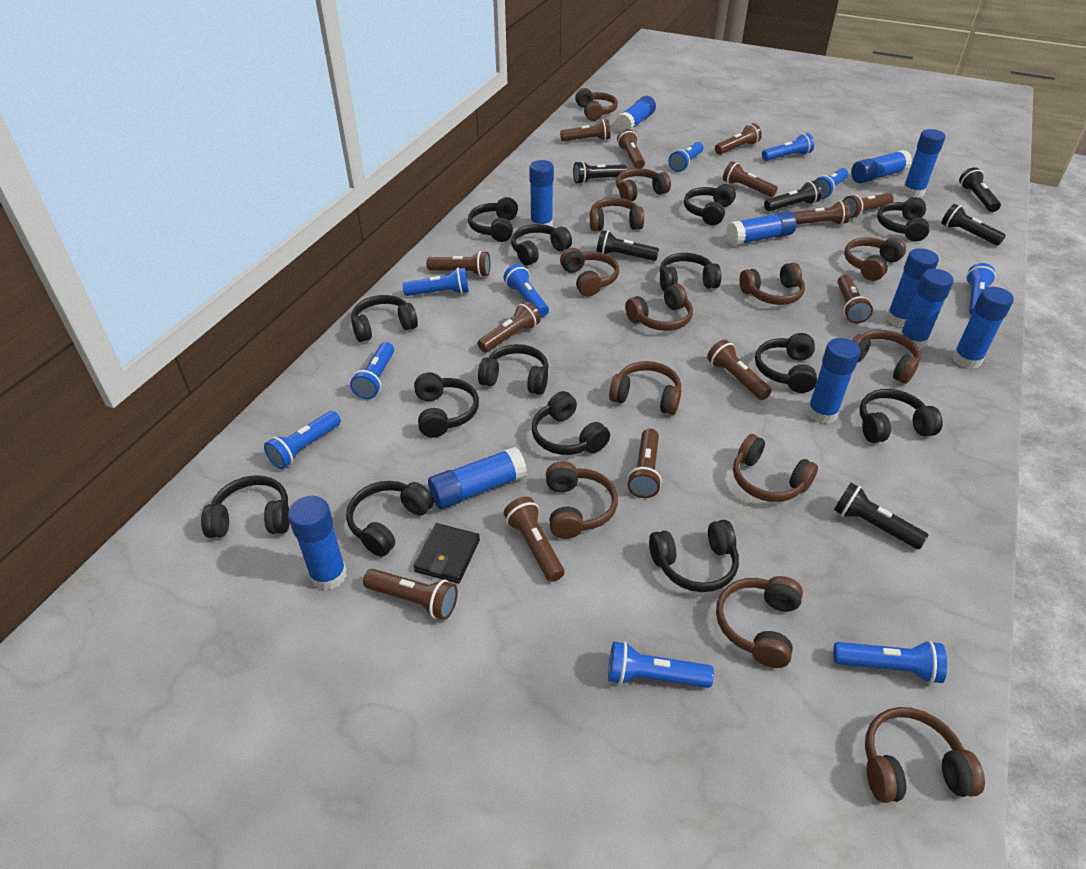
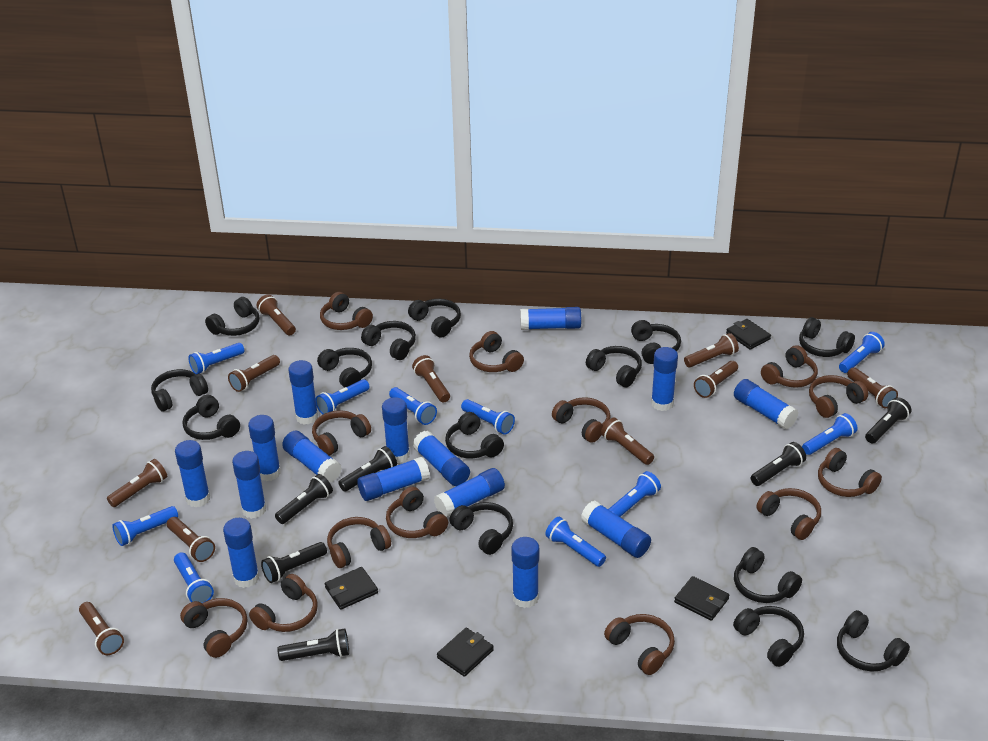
black wallet: 1 -> 4
blue glue stick: 11 -> 15
brown flashlight: 13 -> 10

